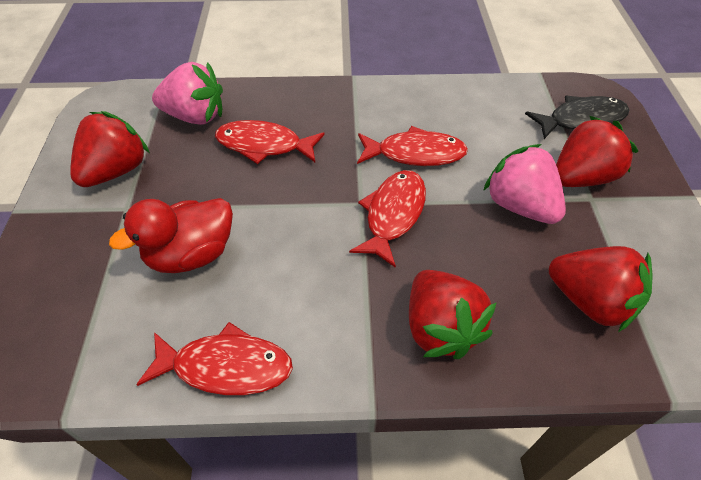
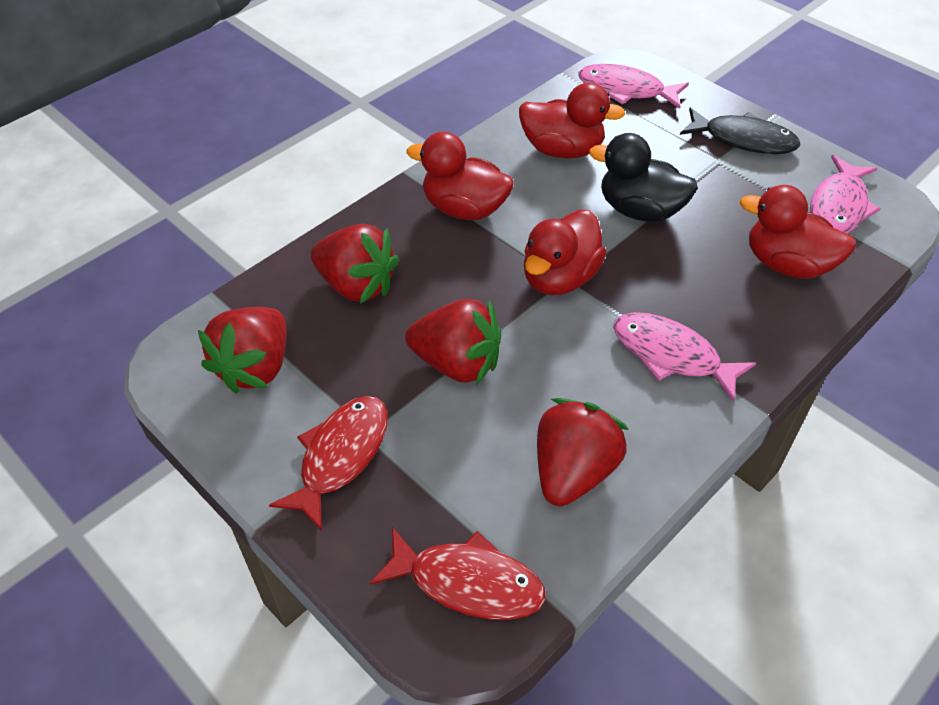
black duck: 0 -> 1
pink fish: 0 -> 3
pink strawberry: 2 -> 0
red duck: 1 -> 4
red fish: 4 -> 2

